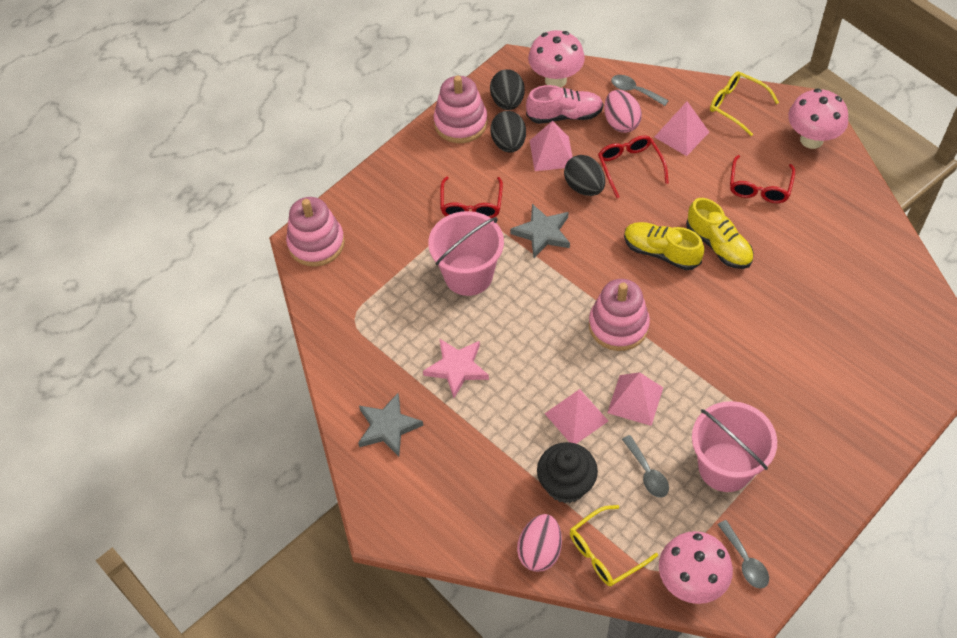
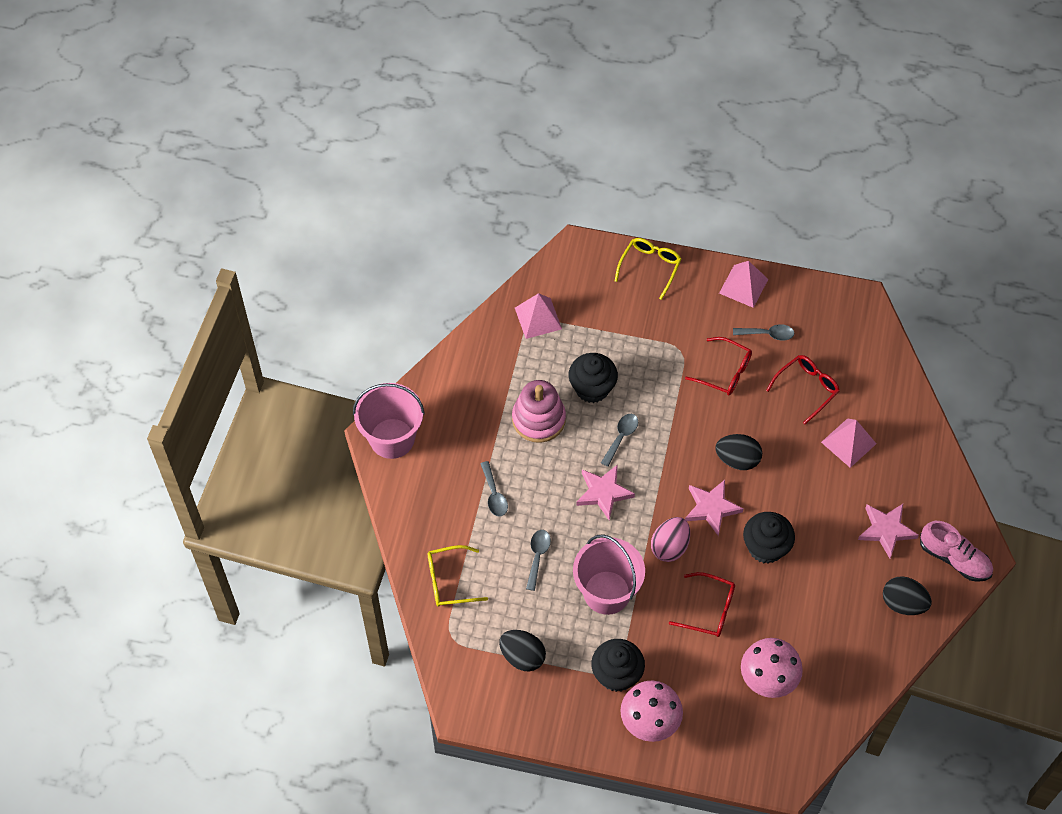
black cupcake: 1 -> 3
grey spoon: 3 -> 4
grey star: 2 -> 0
pink egg: 2 -> 1
pink mushroom: 3 -> 2
pink pyramid: 4 -> 3
pink stacking toy: 3 -> 1
pink star: 1 -> 3
yellow shoe: 2 -> 0

